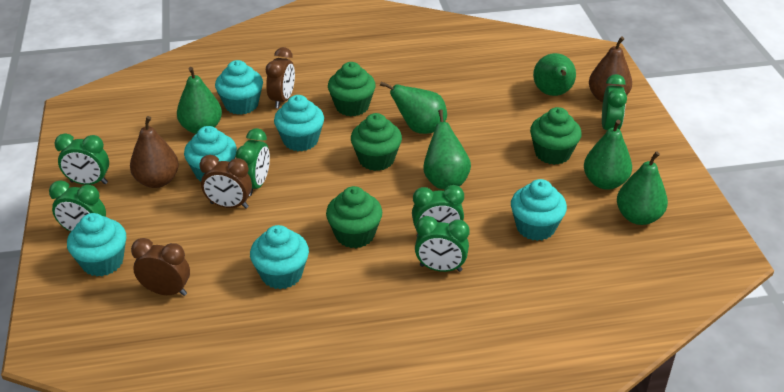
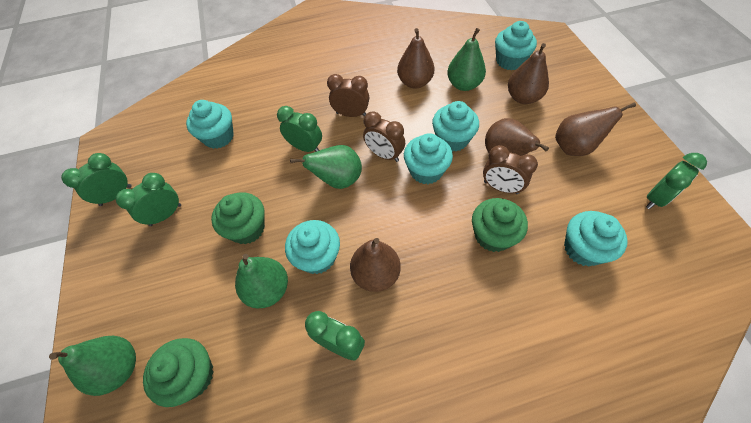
brown pear: 2 -> 5
green clock: 6 -> 5
green cupcake: 4 -> 3
green pear: 6 -> 4

